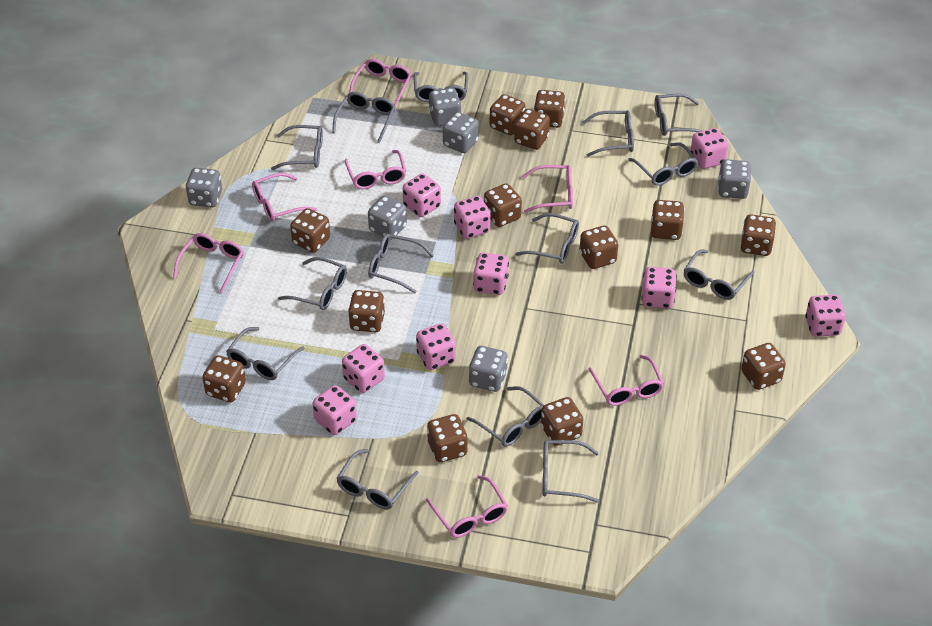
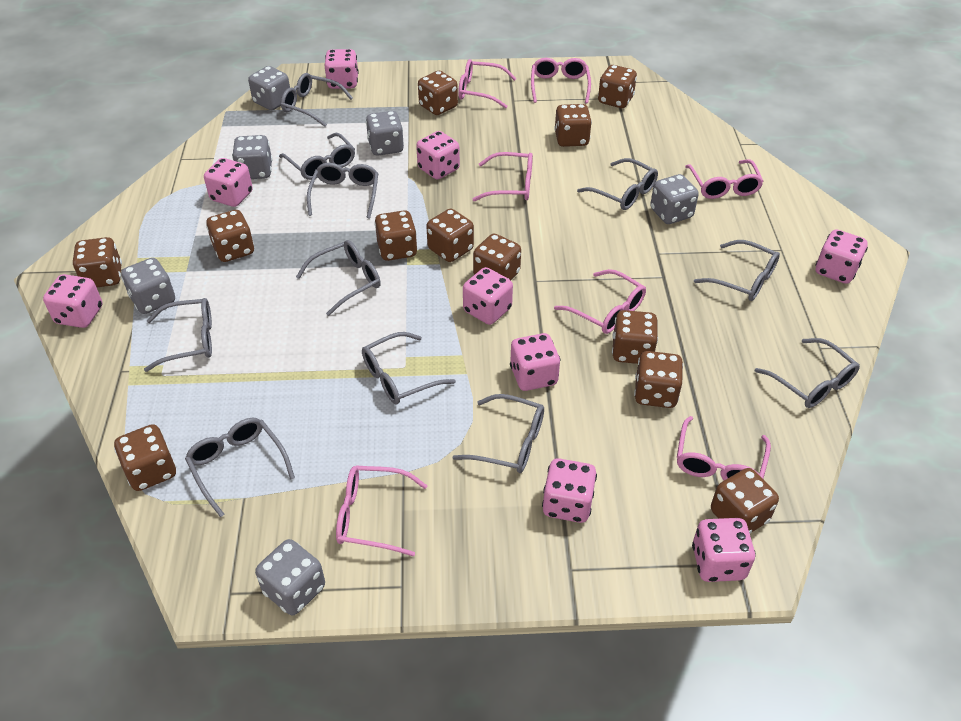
brown dice: 13 -> 12
grey glasses: 14 -> 11

